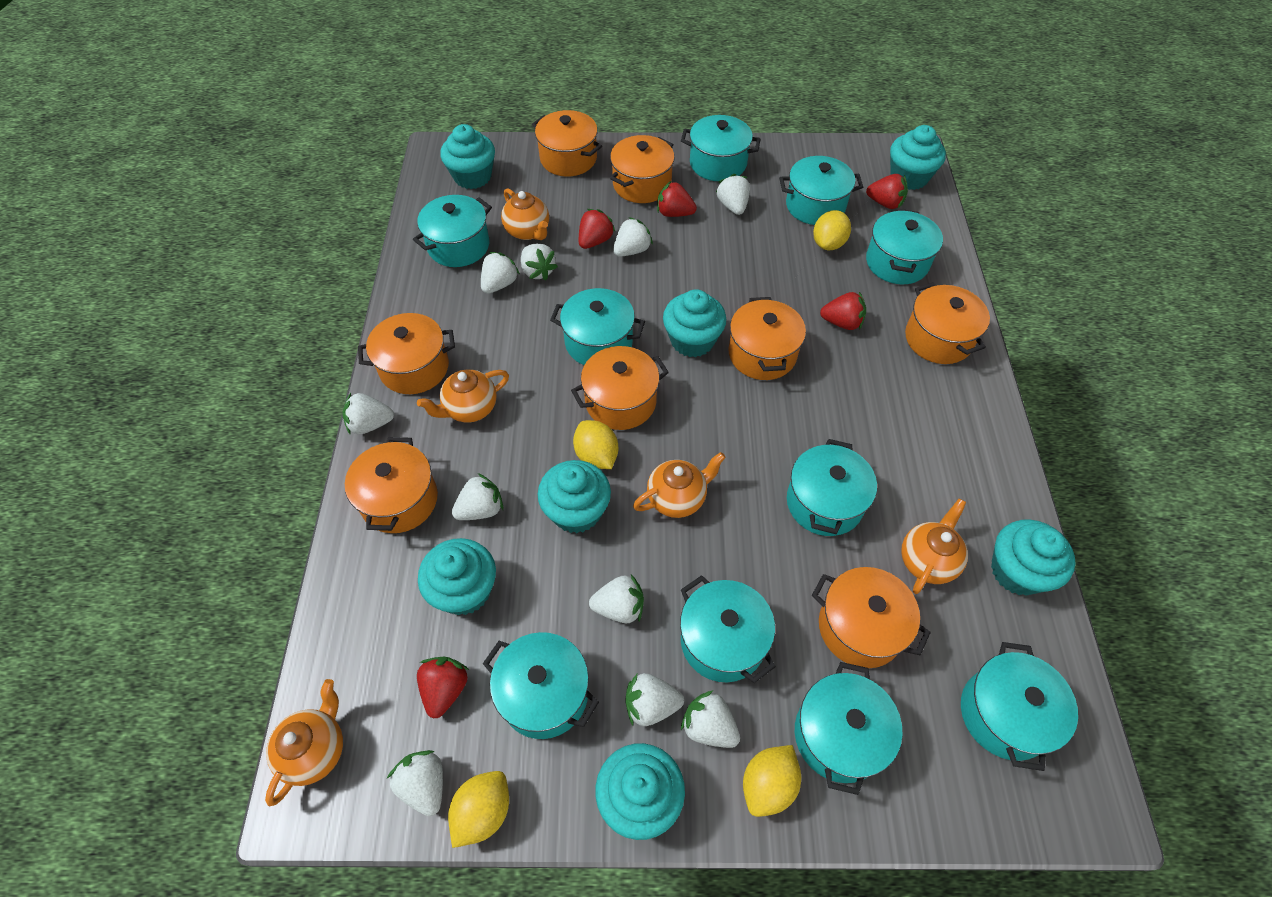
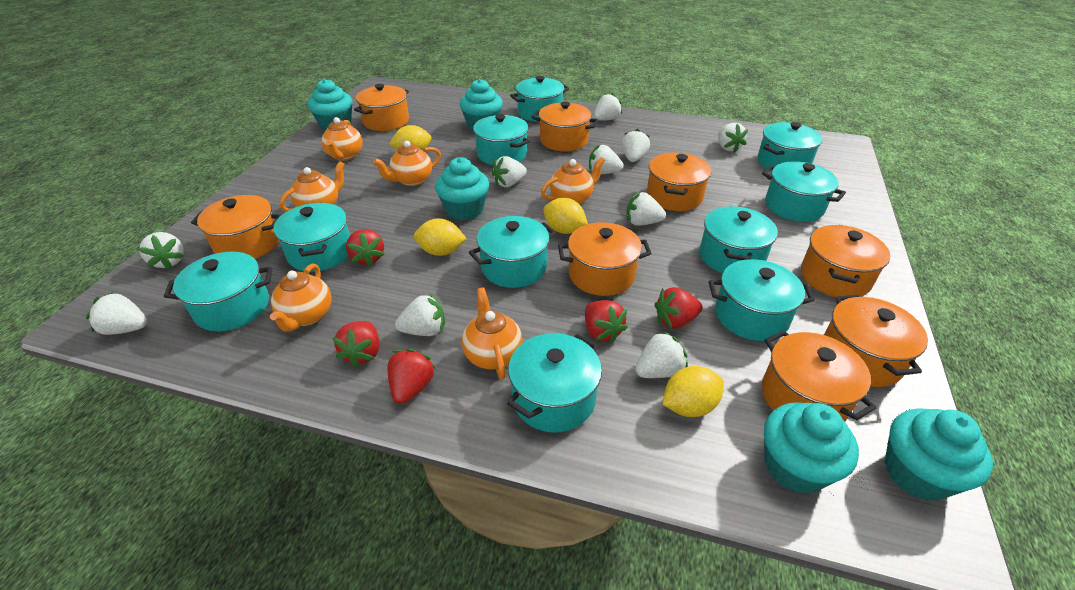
orange teapot: 5 -> 6
turquoise cupcake: 7 -> 5

